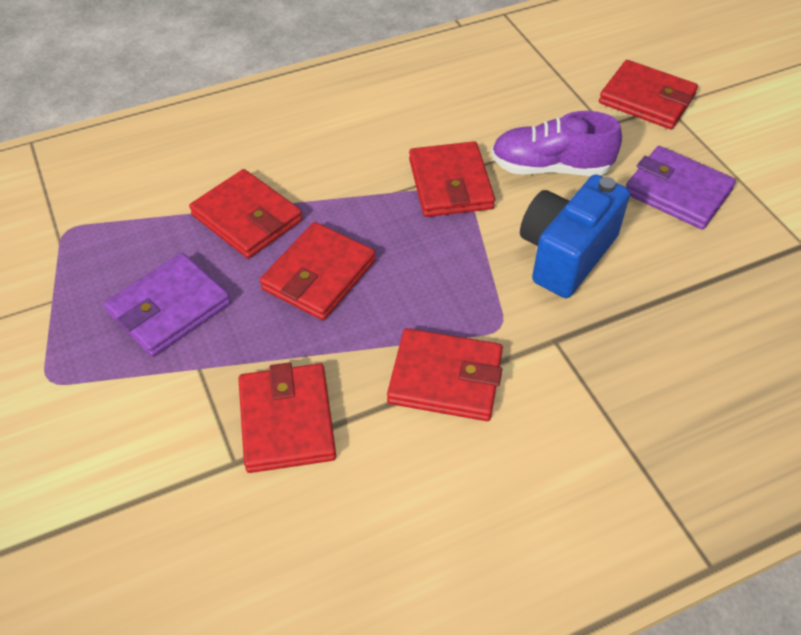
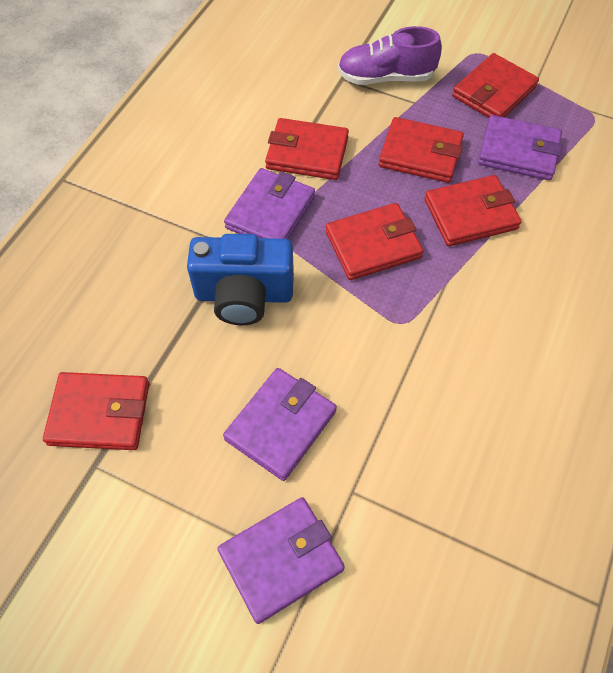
purple wallet: 2 -> 4

